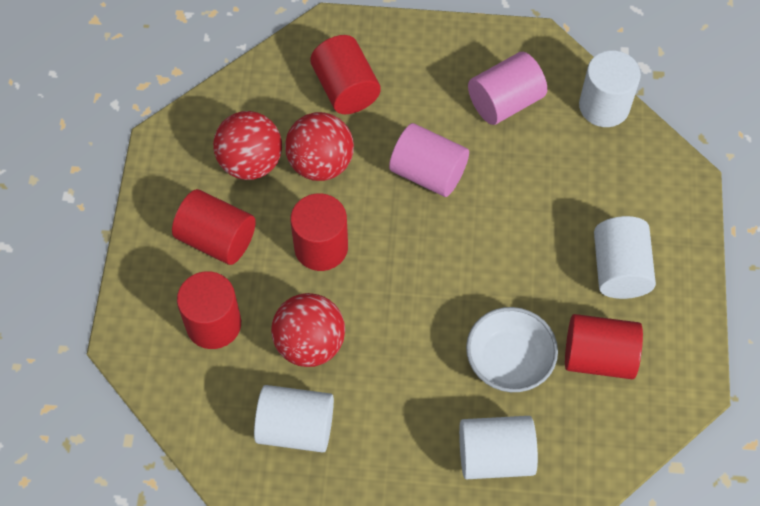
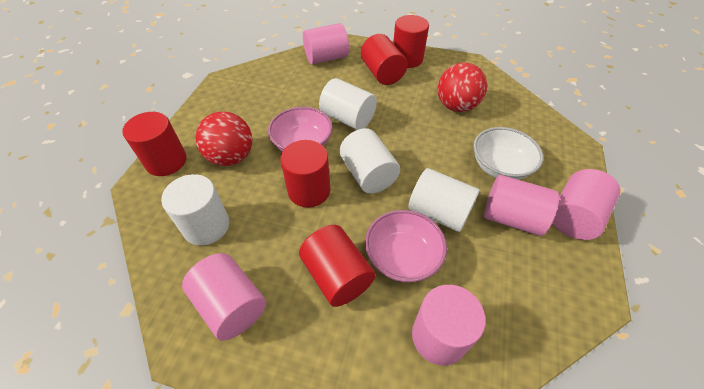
pink bowl: 0 -> 2
pink cylinder: 2 -> 5
red ball: 3 -> 2

